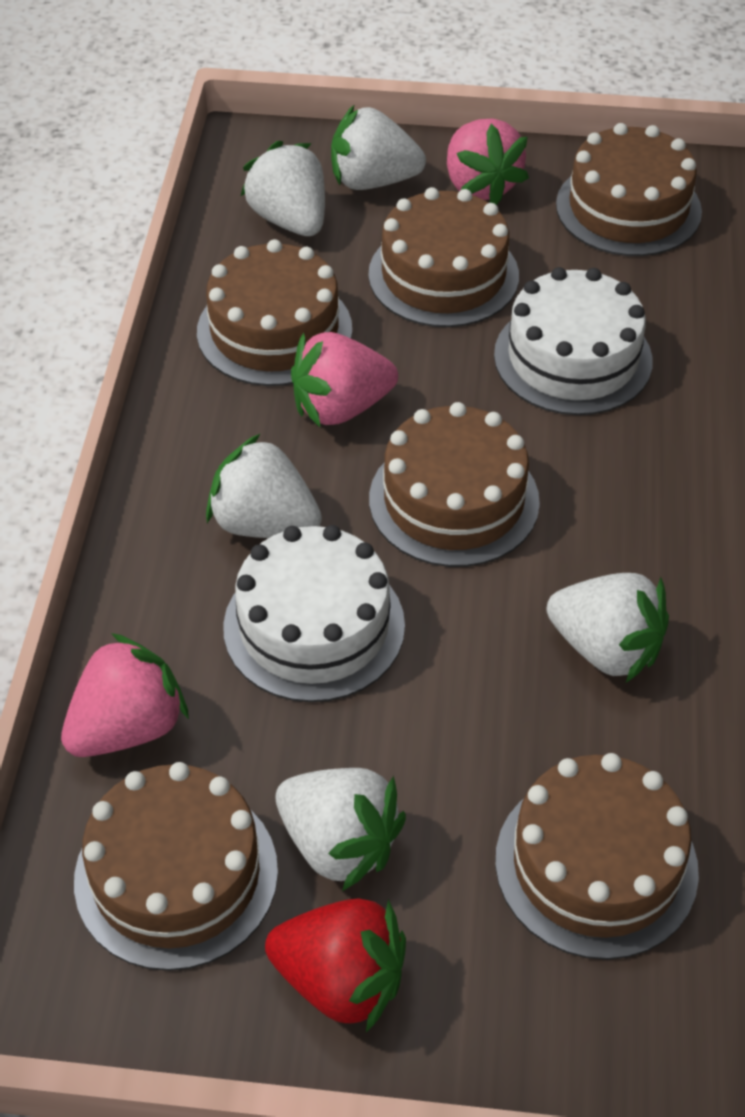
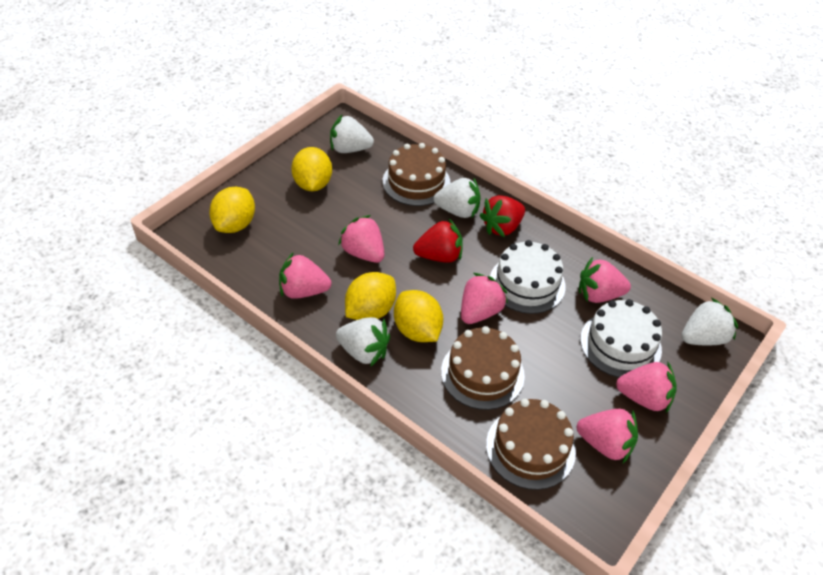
brown cake: 6 -> 3
pink strawberry: 3 -> 6
red strawberry: 1 -> 2
white strawberry: 5 -> 4
yellow lemon: 0 -> 4

